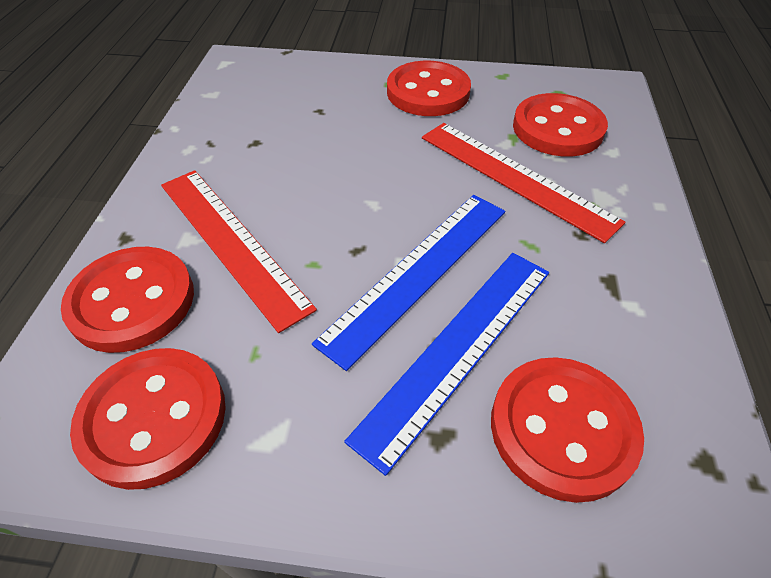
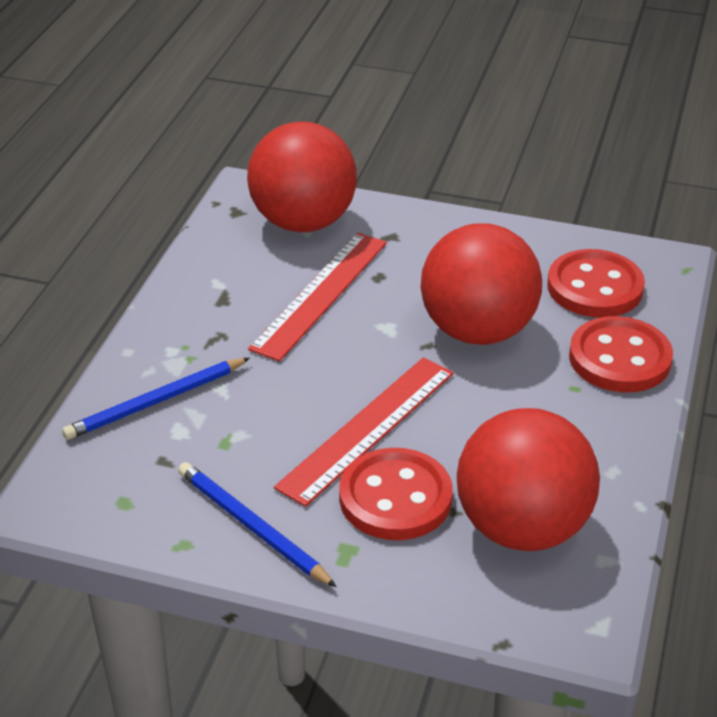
blue pencil: 0 -> 2
blue ruler: 2 -> 0
red ball: 0 -> 3
red button: 5 -> 3

